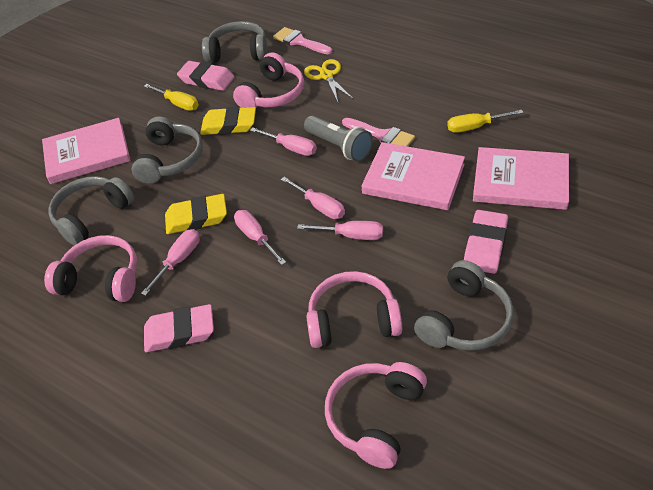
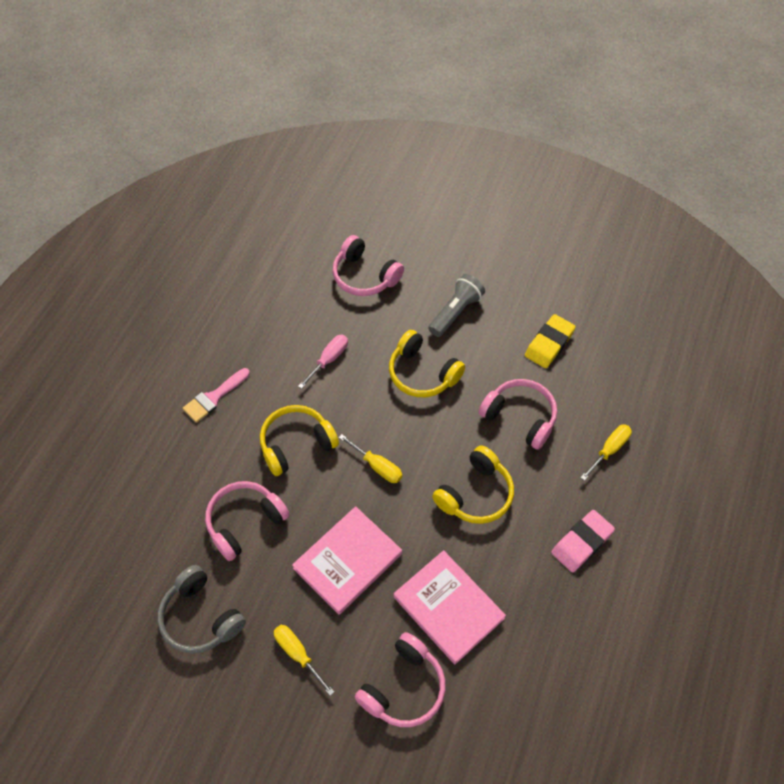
grey headphones: 4 -> 1
pink book: 3 -> 2
pink brush: 2 -> 1
pink eraser: 3 -> 1
pink screwdriver: 5 -> 1
yellow eraser: 2 -> 1
yellow headphones: 0 -> 3
yellow scissors: 1 -> 0
yellow screwdriver: 2 -> 3

